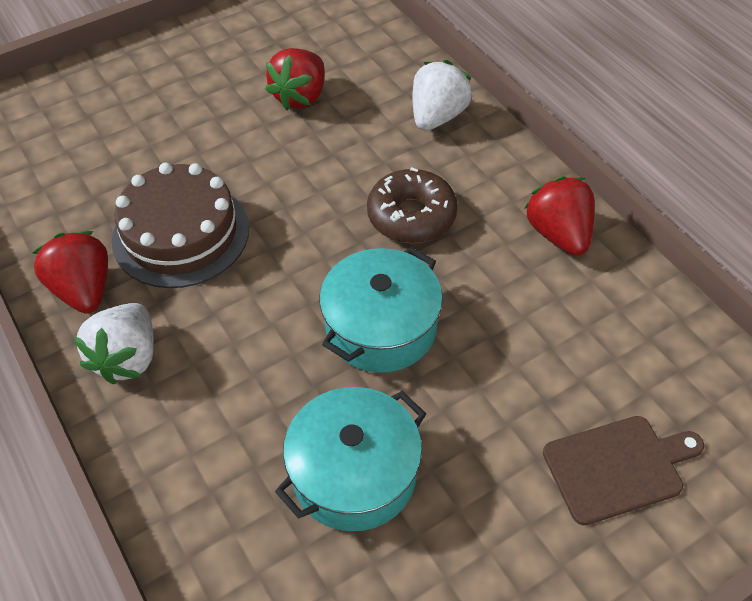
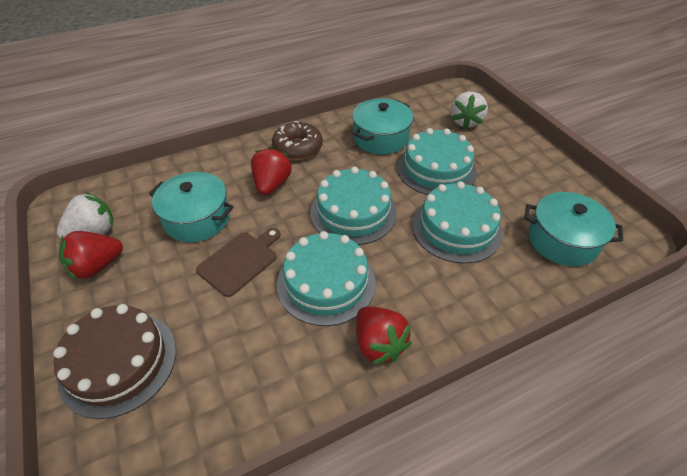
turquoise cake: 0 -> 4
turquoise pot: 2 -> 3

